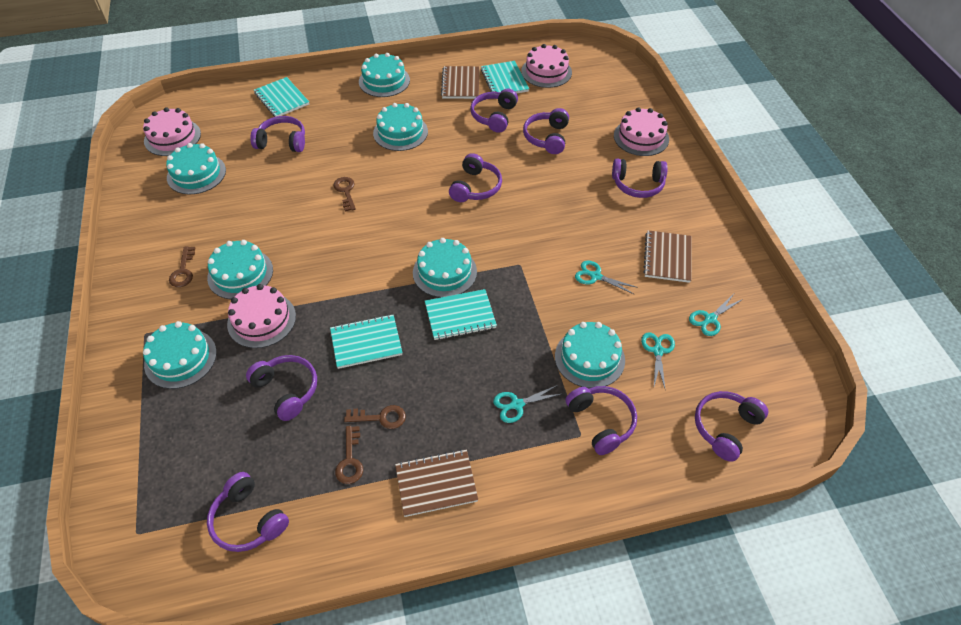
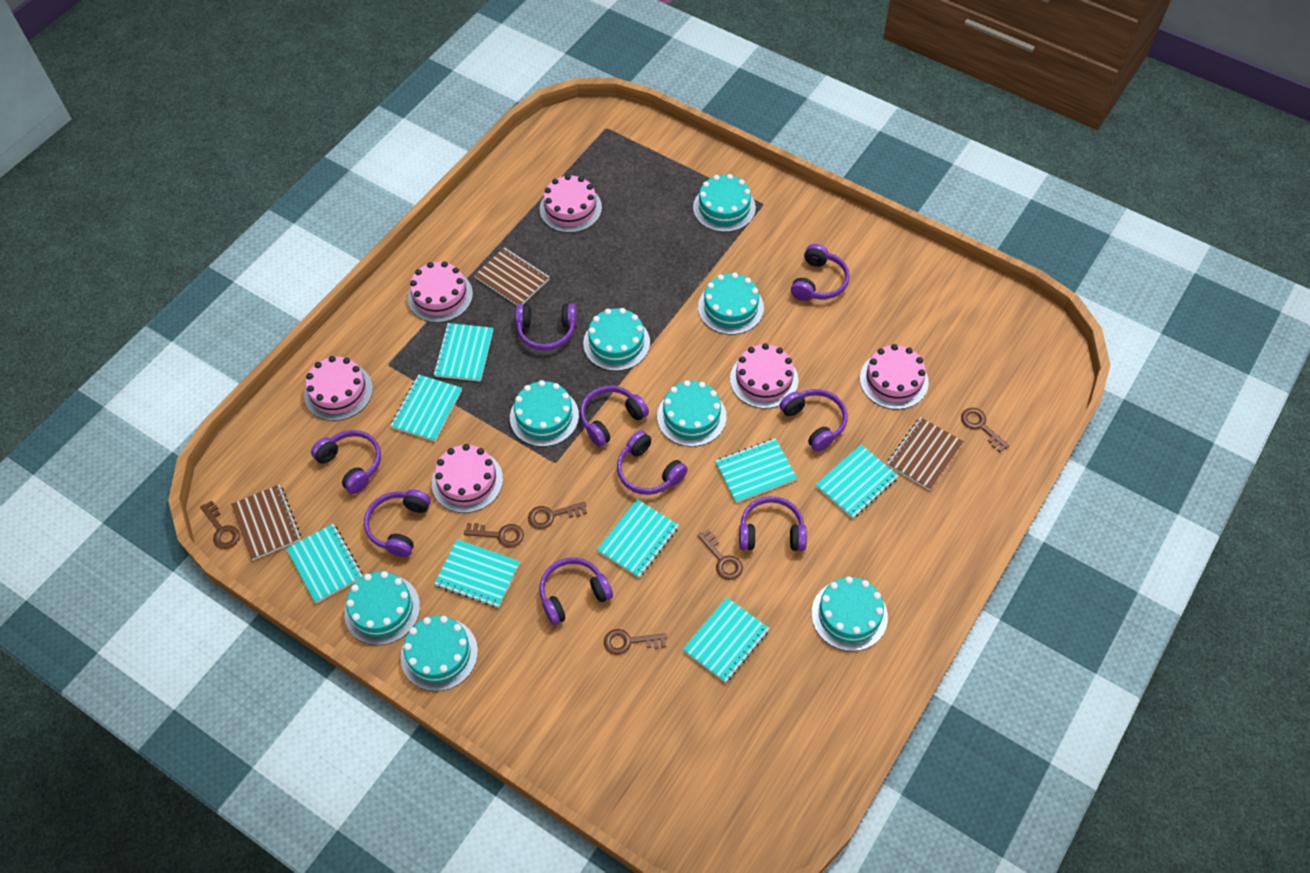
brown key: 4 -> 6
pink cake: 4 -> 6
turquoise cake: 7 -> 8
turquoise notebook: 4 -> 8
turquoise scissors: 4 -> 0

